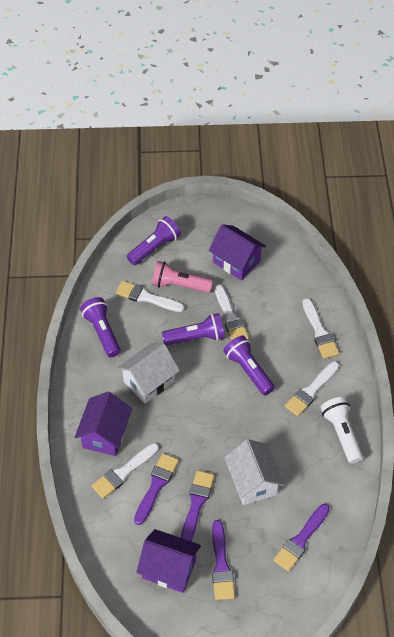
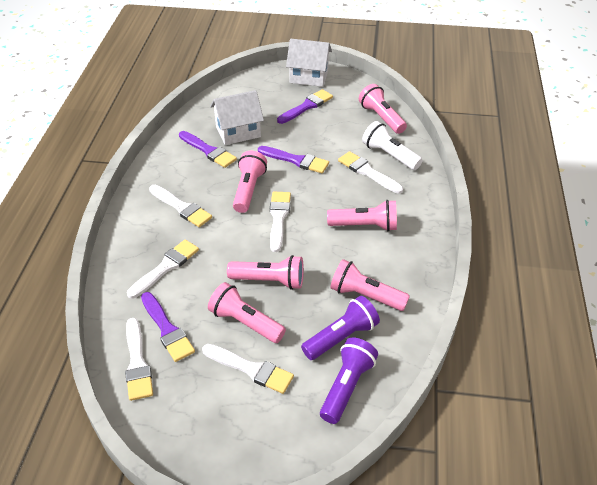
pink flashlight: 1 -> 6
purple flashlight: 4 -> 2
purple house: 3 -> 0
white brush: 5 -> 6

